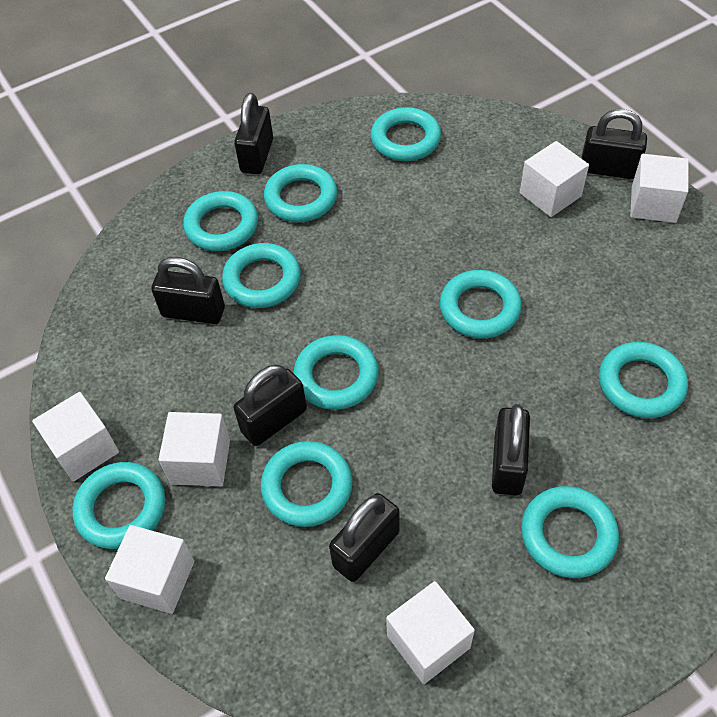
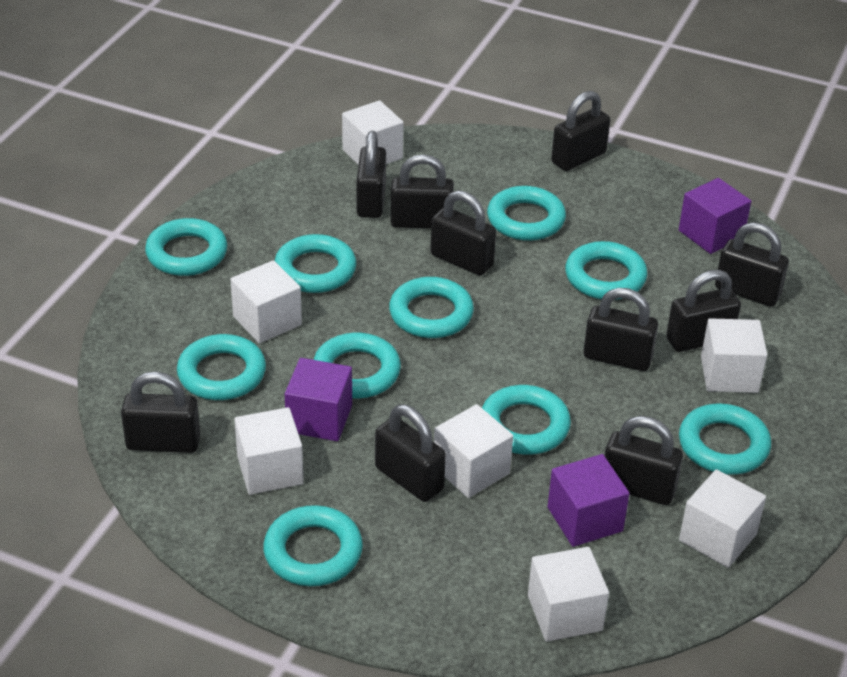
black padlock: 6 -> 10
purple cube: 0 -> 3
white cube: 6 -> 7

